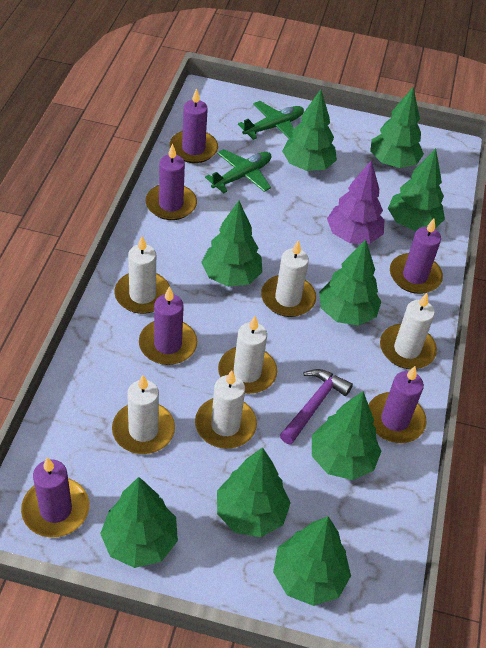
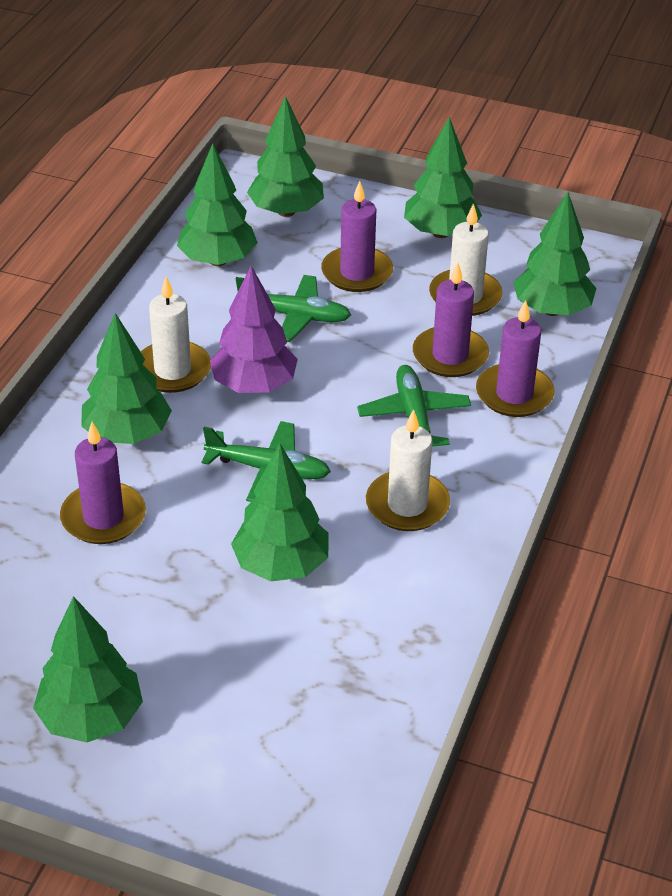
green plane: 2 -> 3
green tree: 9 -> 7
purple candle: 6 -> 4
purple hammer: 1 -> 0
white candle: 6 -> 3

